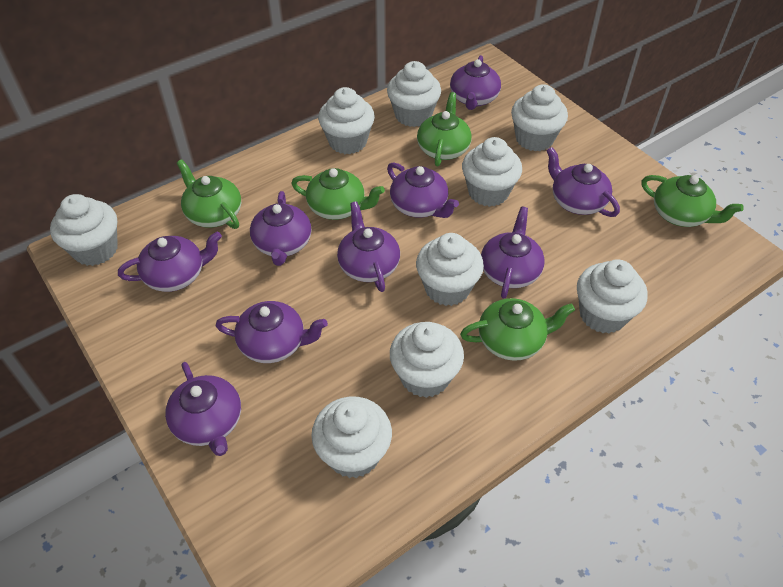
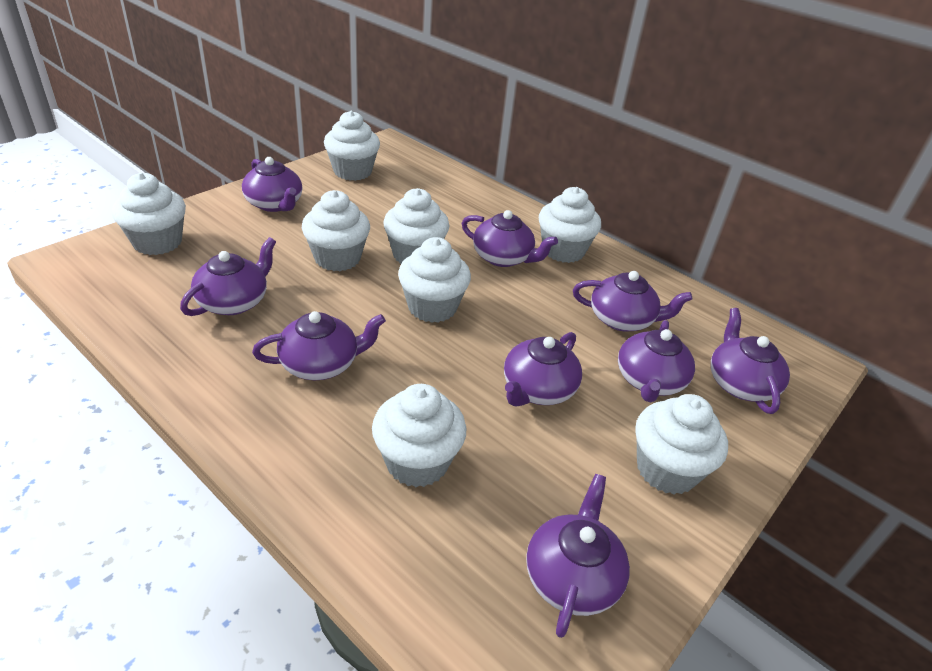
green teapot: 5 -> 0
white cupcake: 9 -> 8

